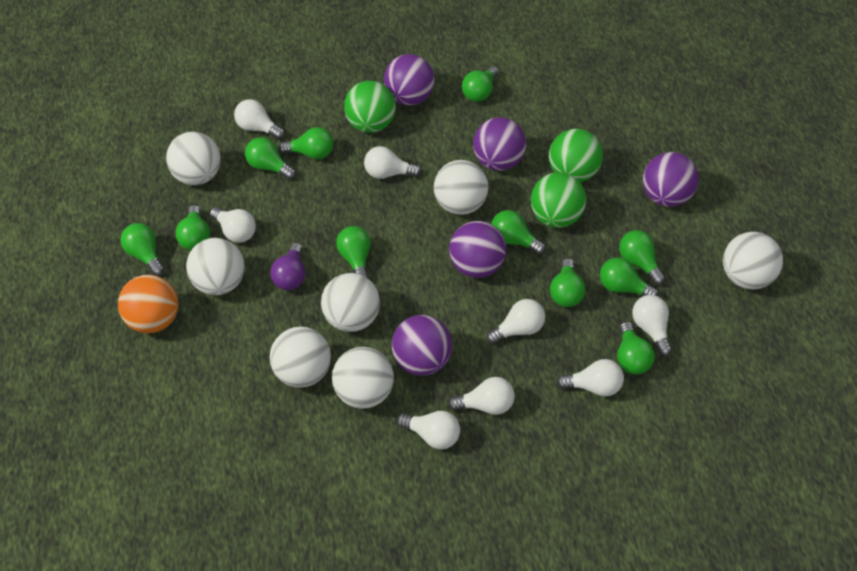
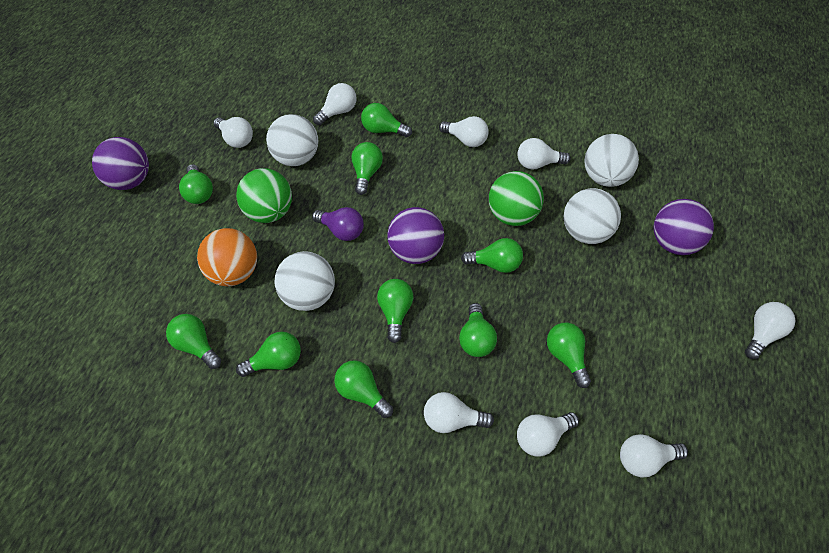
green ball: 3 -> 2
green light bulb: 11 -> 10
purple ball: 5 -> 3
white ball: 7 -> 4

